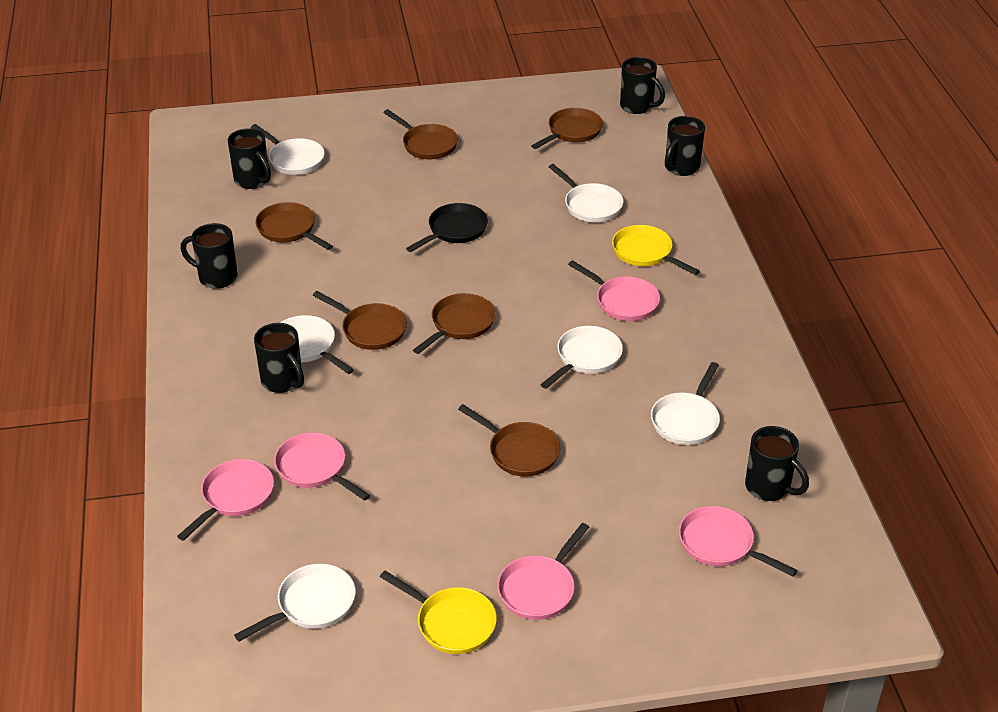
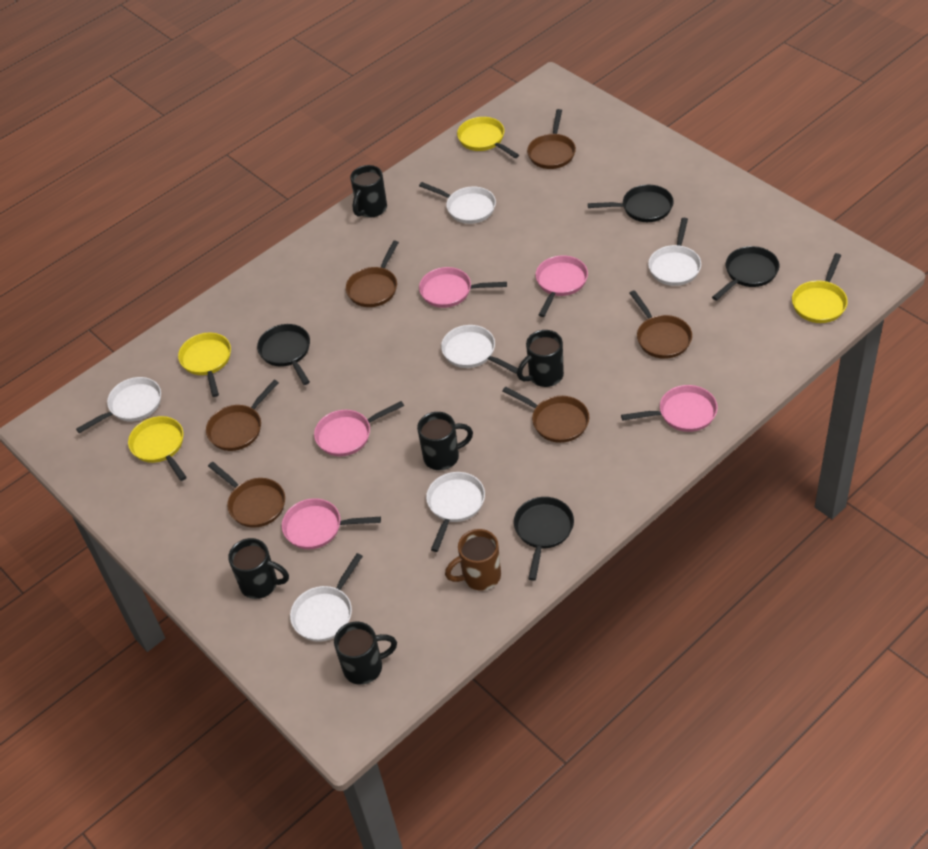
black mug: 6 -> 5
black pan: 1 -> 4
brown mug: 0 -> 1
yellow pan: 2 -> 4

